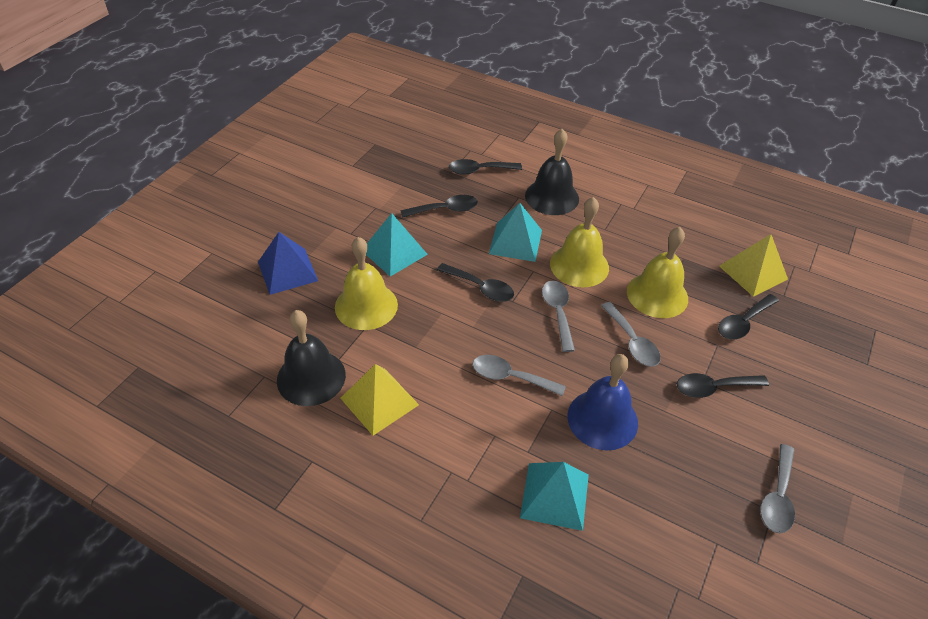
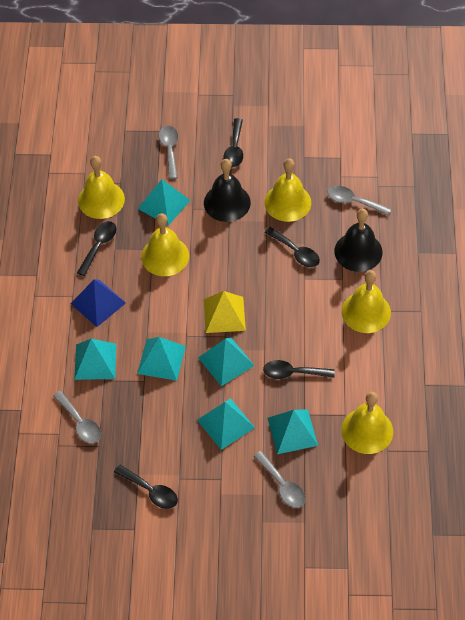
blue bell: 1 -> 0
turquoise pyramid: 3 -> 6
yellow bell: 3 -> 5
yellow pyramid: 2 -> 1

